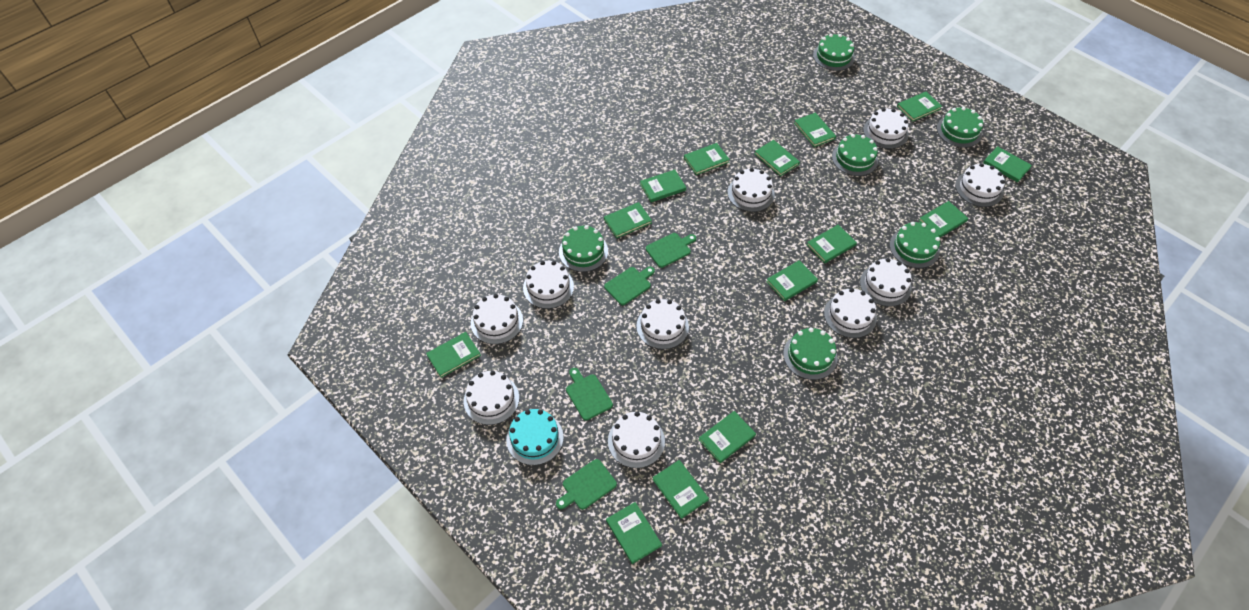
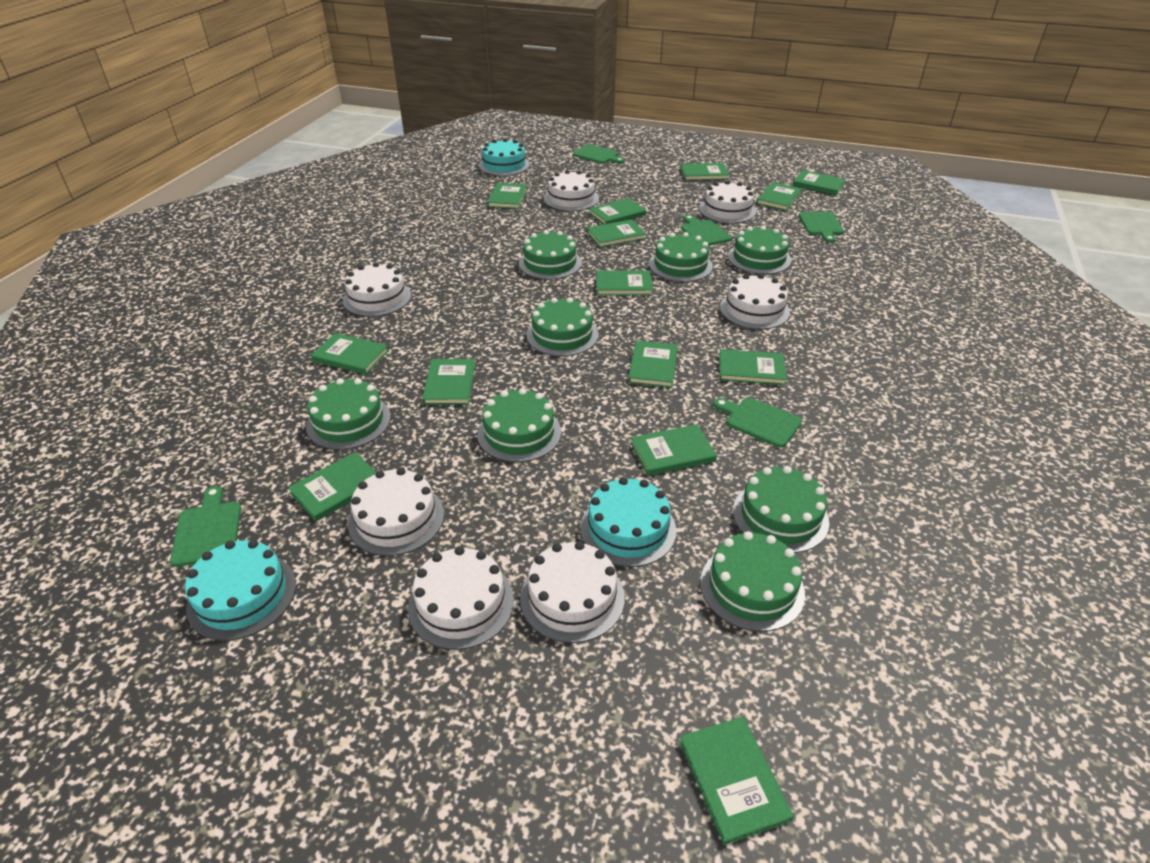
green cake: 6 -> 8
green cutting board: 4 -> 5
turquoise cake: 1 -> 3
white cake: 10 -> 7

